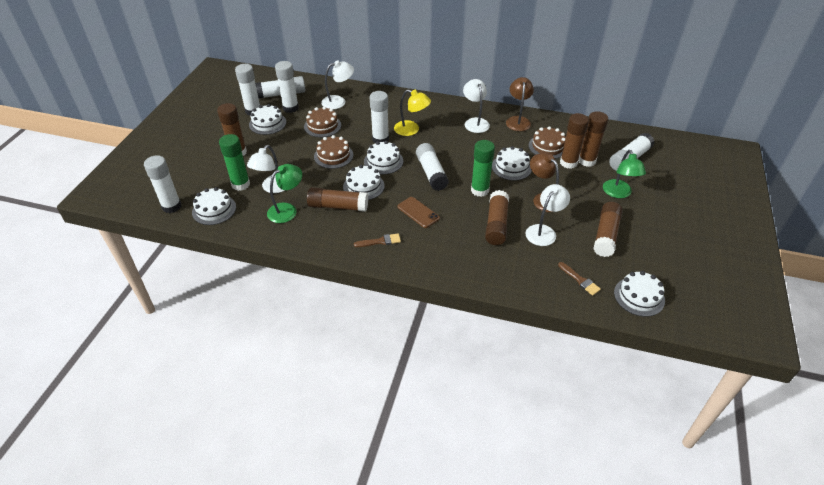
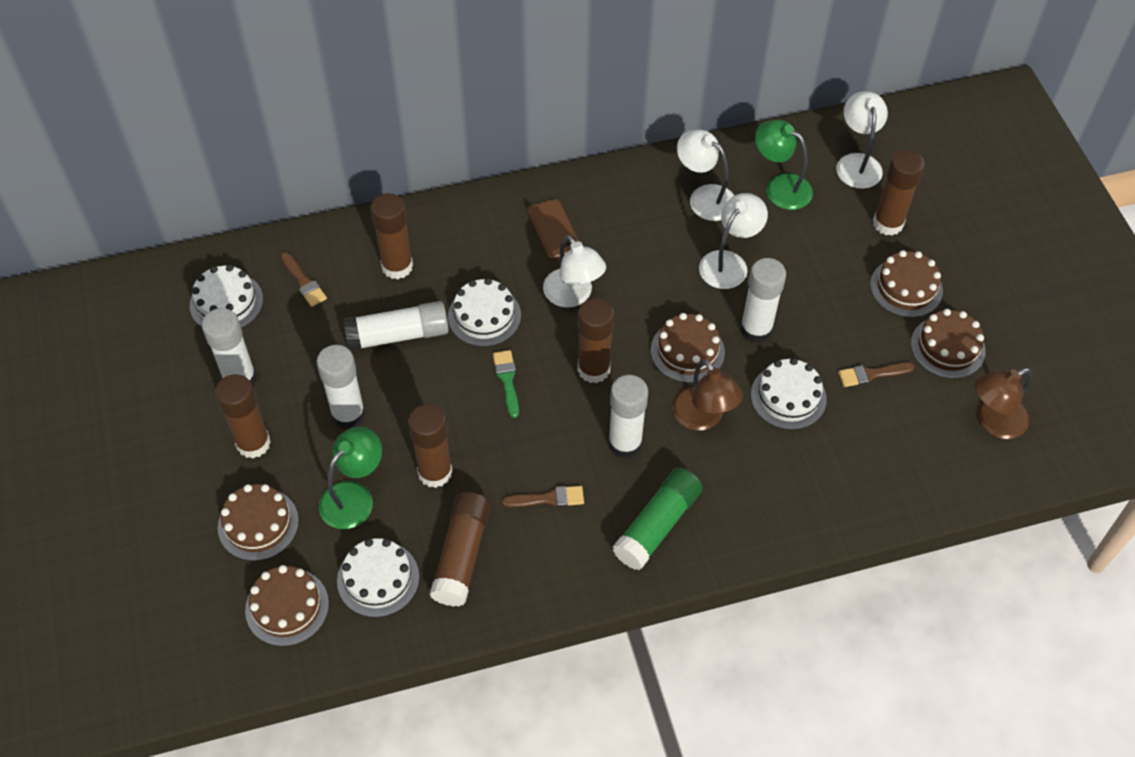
brown brush: 2 -> 3
brown cake: 3 -> 5
green brush: 0 -> 1
green glue stick: 2 -> 1
white cake: 6 -> 4
white glue stick: 7 -> 5
yellow lamp: 1 -> 0

